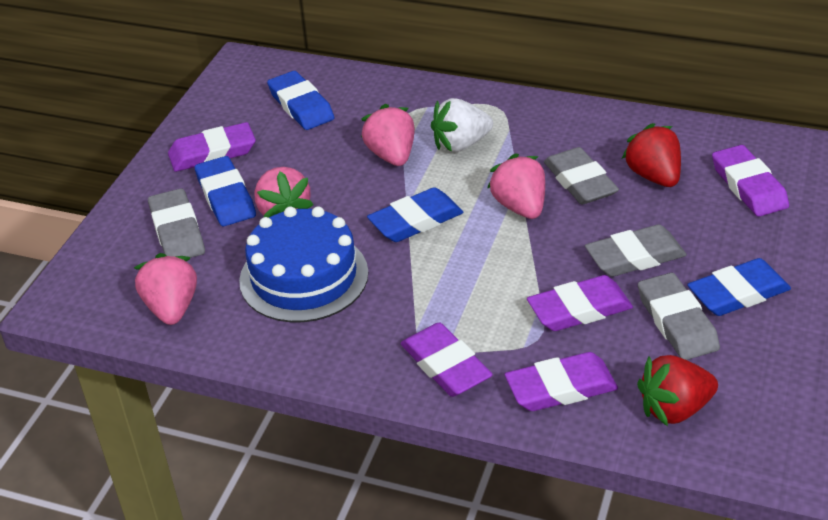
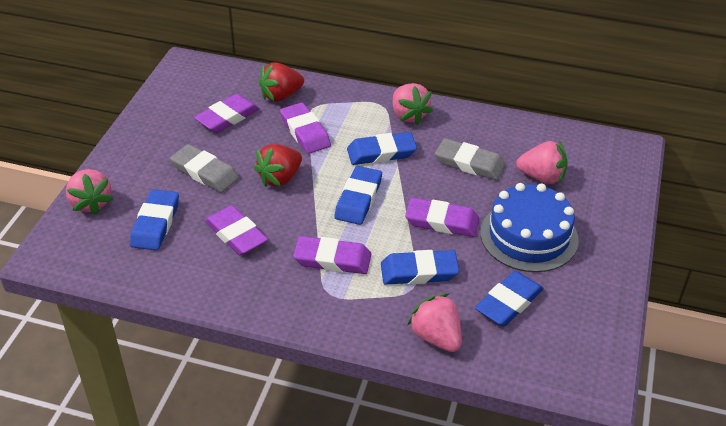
blue eraser: 4 -> 5
grey eraser: 4 -> 2
white strawberry: 1 -> 0

